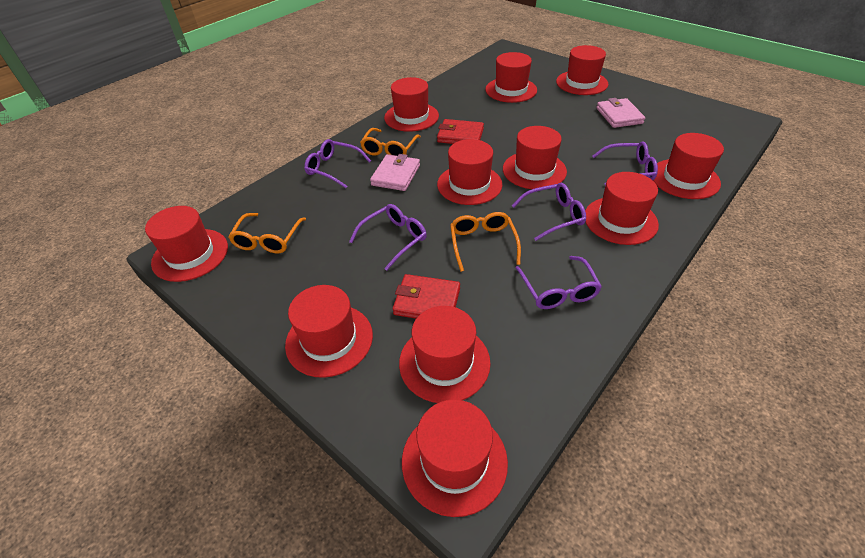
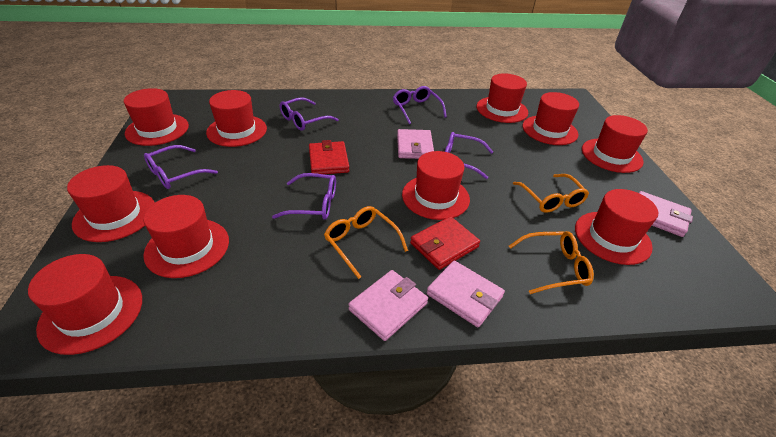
pink wallet: 2 -> 4
red hat: 11 -> 10

